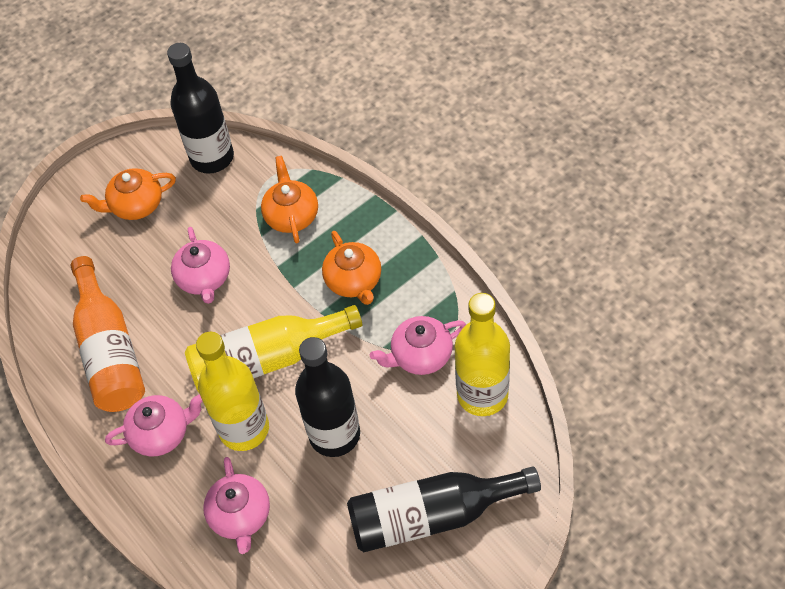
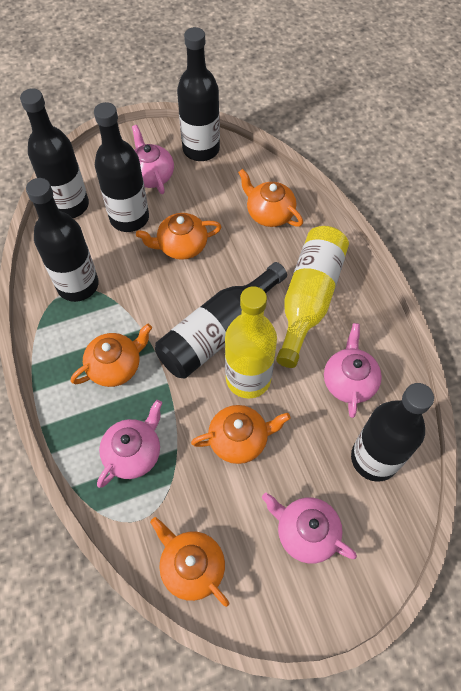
black bottle: 3 -> 6
orange bottle: 1 -> 0
orange teapot: 3 -> 5
yellow bottle: 3 -> 2

